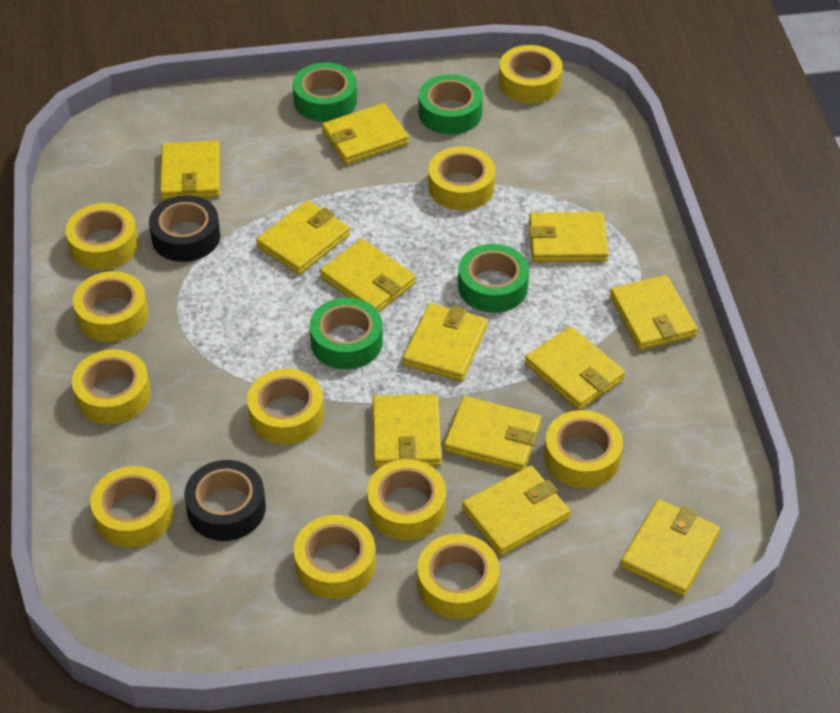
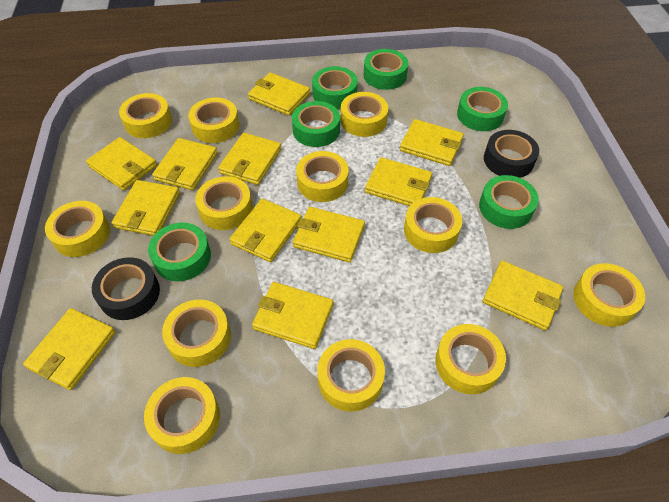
green tape: 4 -> 6
yellow tape: 11 -> 12

